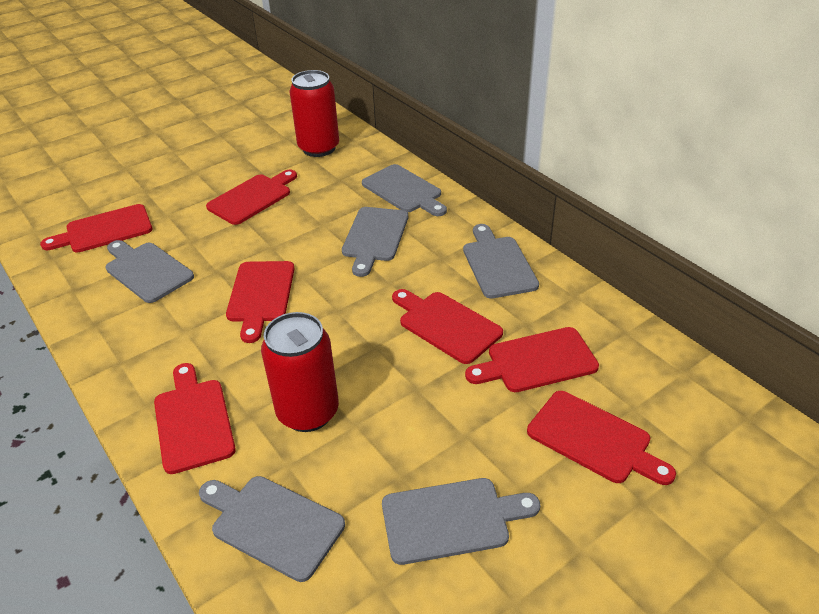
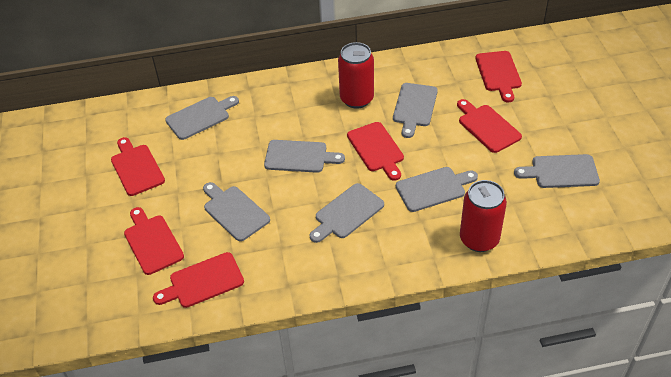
grey cutting board: 6 -> 7
red cutting board: 7 -> 6

